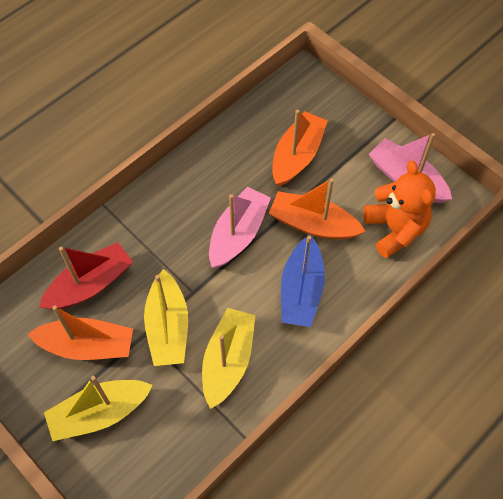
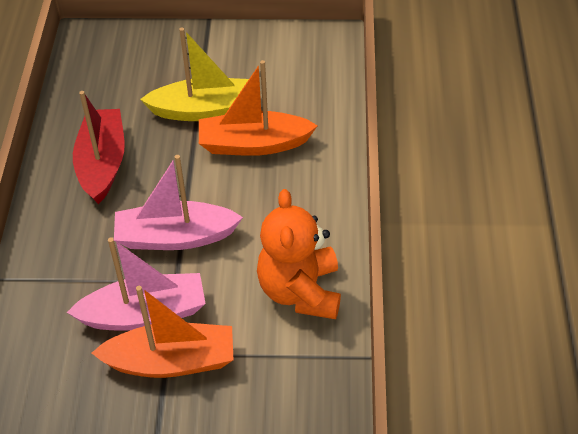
blue boat: 1 -> 0
orange boat: 3 -> 2
yellow boat: 3 -> 1

